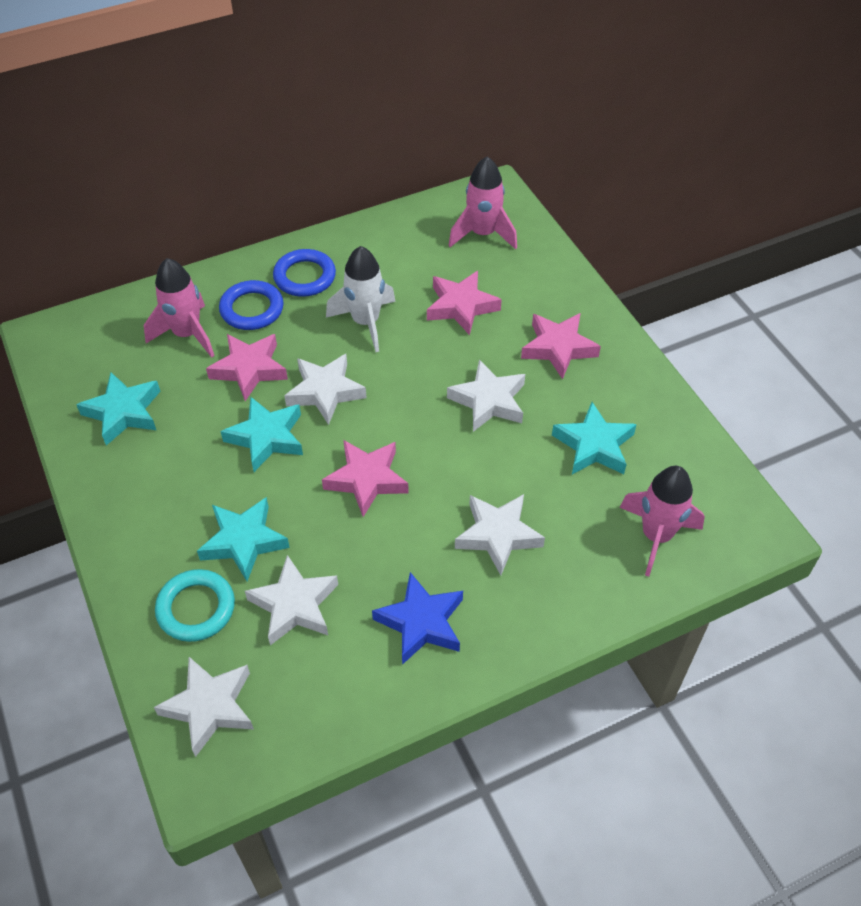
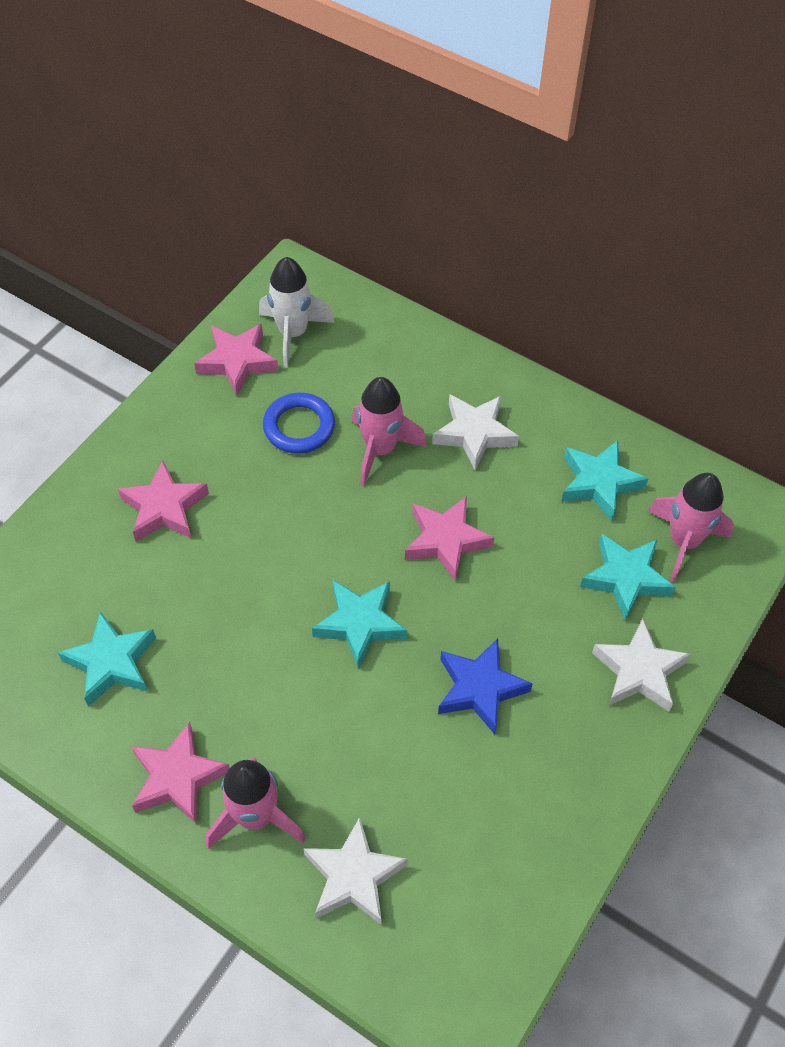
blue ring: 2 -> 1
turquoise ring: 1 -> 0
white star: 5 -> 3

